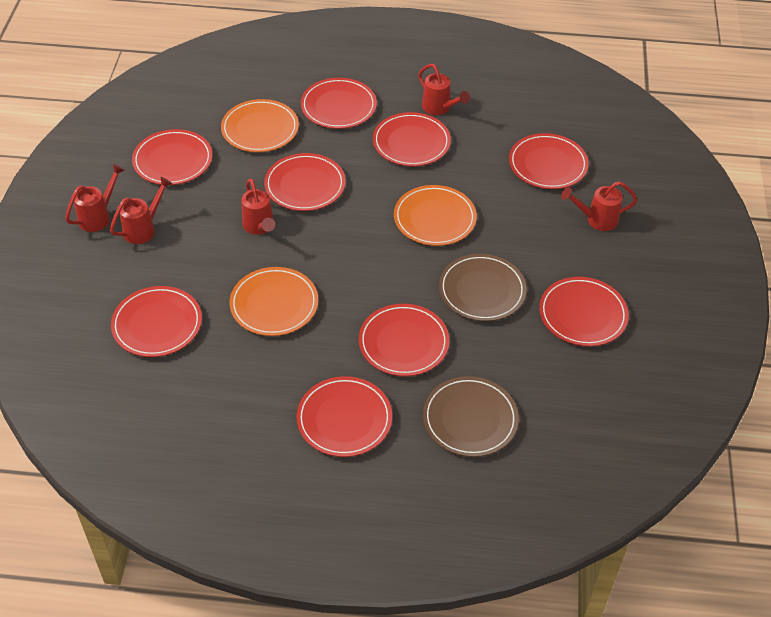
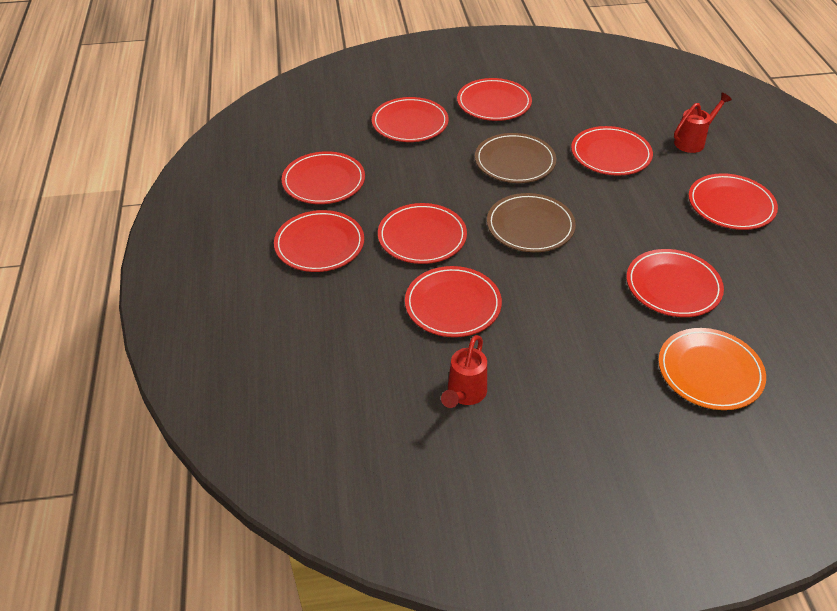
orange plate: 3 -> 1
red watering can: 5 -> 2

